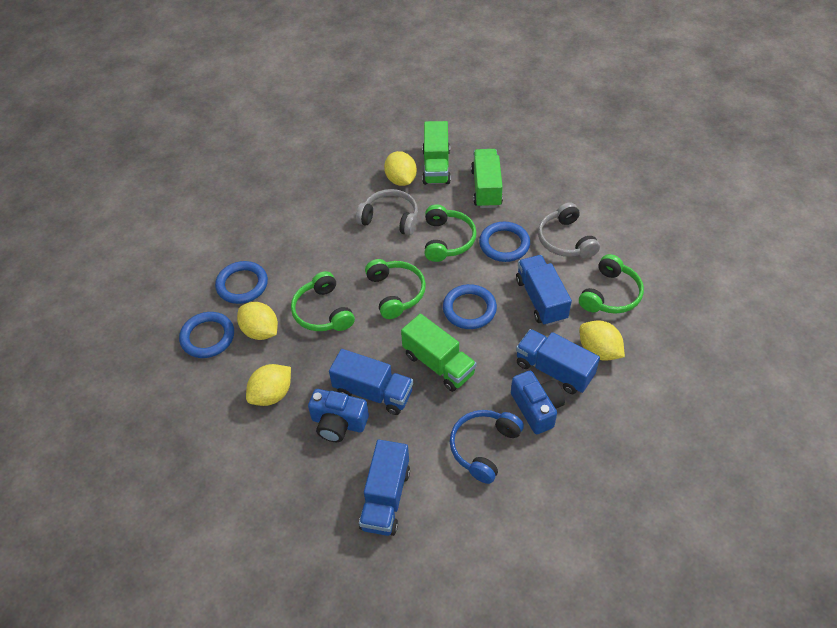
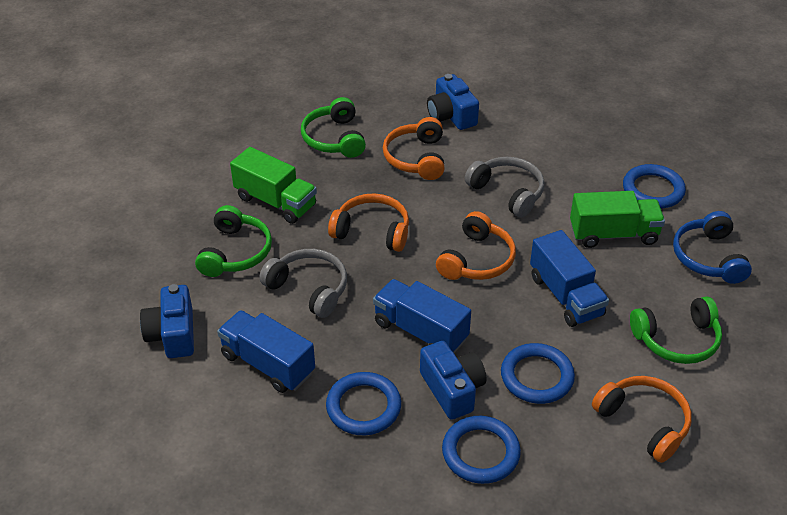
blue camera: 2 -> 3
blue truck: 4 -> 3
green headphones: 4 -> 3
green truck: 3 -> 2
orange headphones: 0 -> 4
yellow lemon: 4 -> 0

